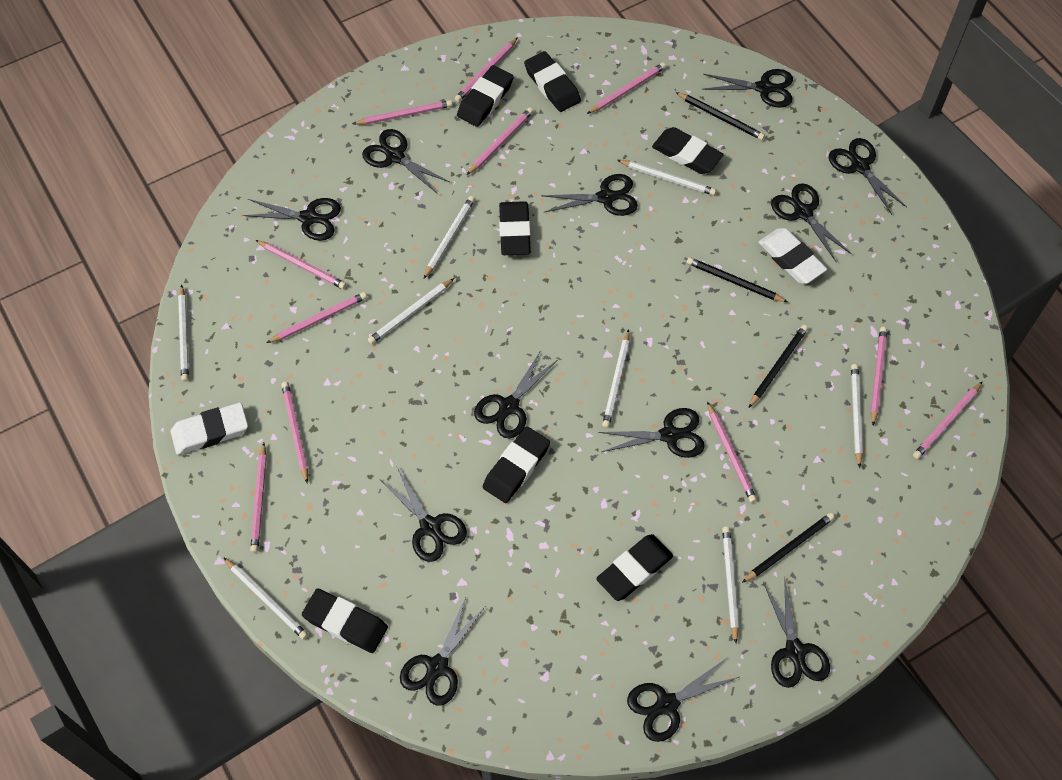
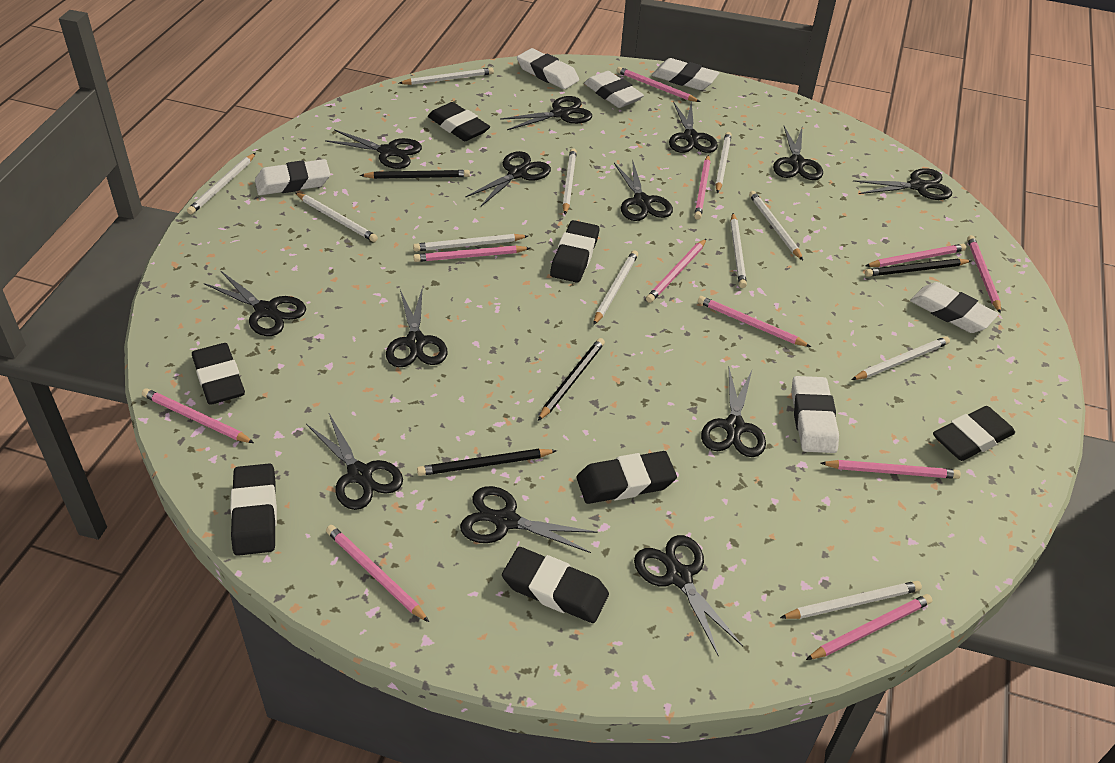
black scissors: 12 -> 13
white eraser: 2 -> 6
white pencil: 8 -> 11

